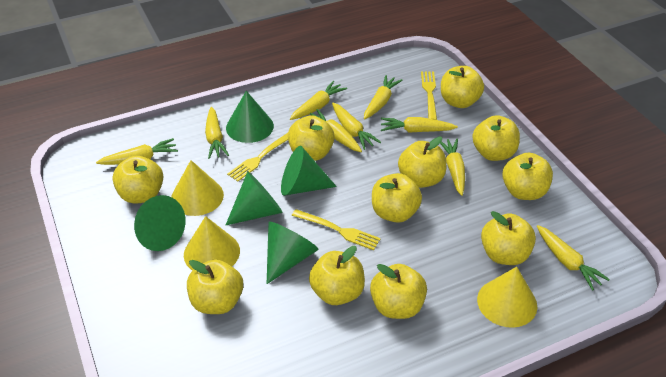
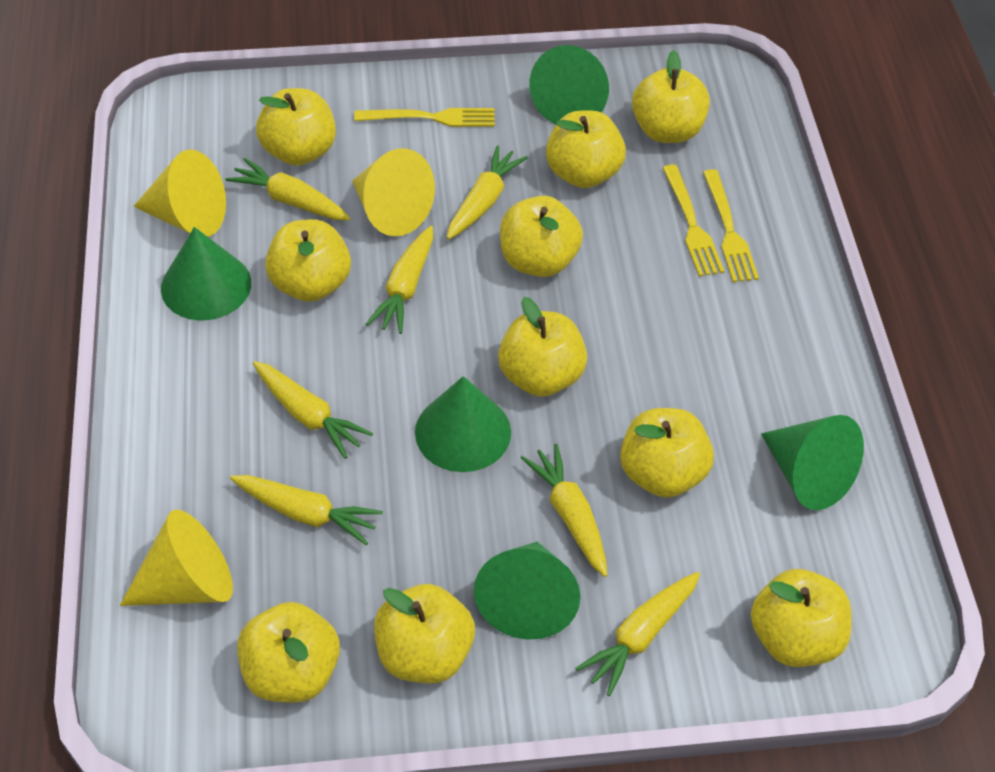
yellow apple: 11 -> 10
yellow carrot: 9 -> 7

